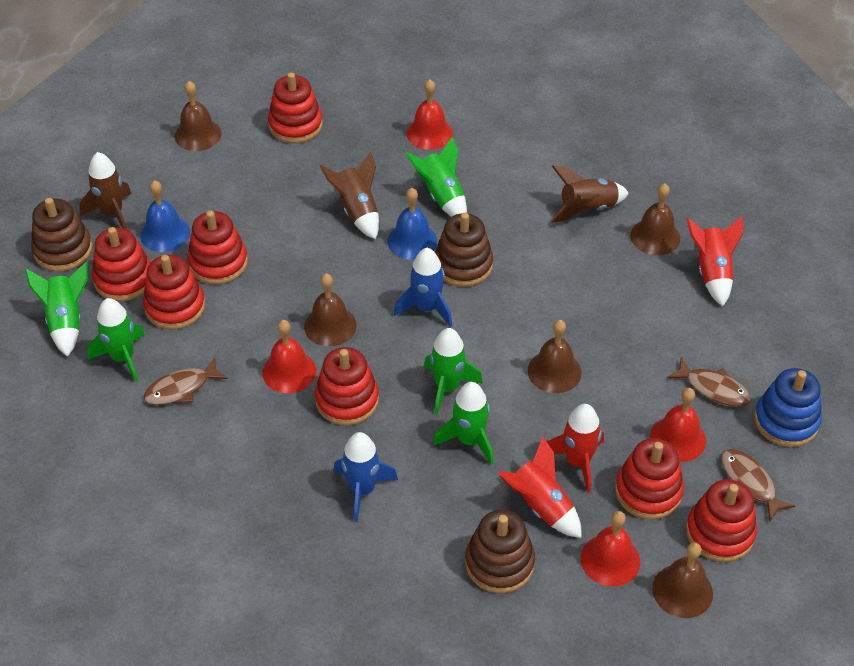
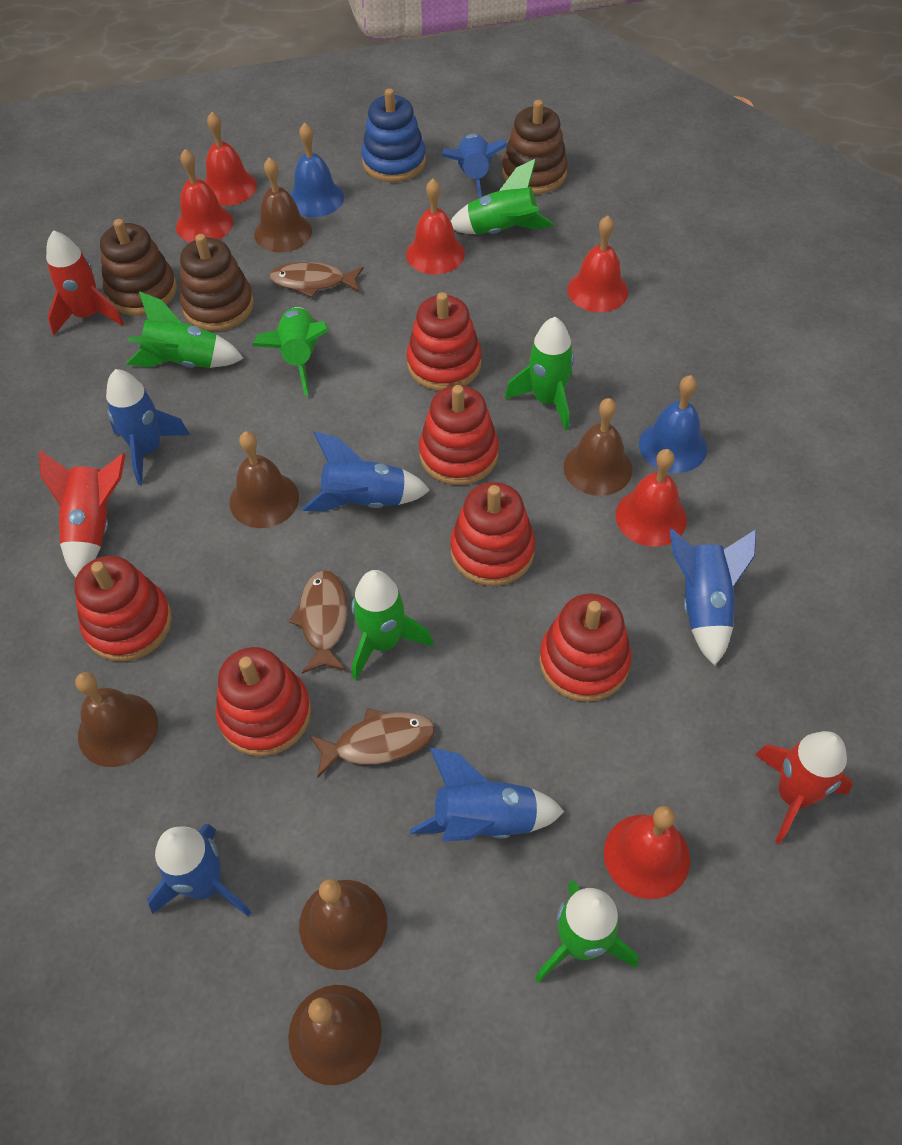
blue rocket: 2 -> 6
brown bell: 5 -> 6
brown rocket: 3 -> 0
green rocket: 5 -> 6
red bell: 4 -> 6
red stacking toy: 7 -> 6

